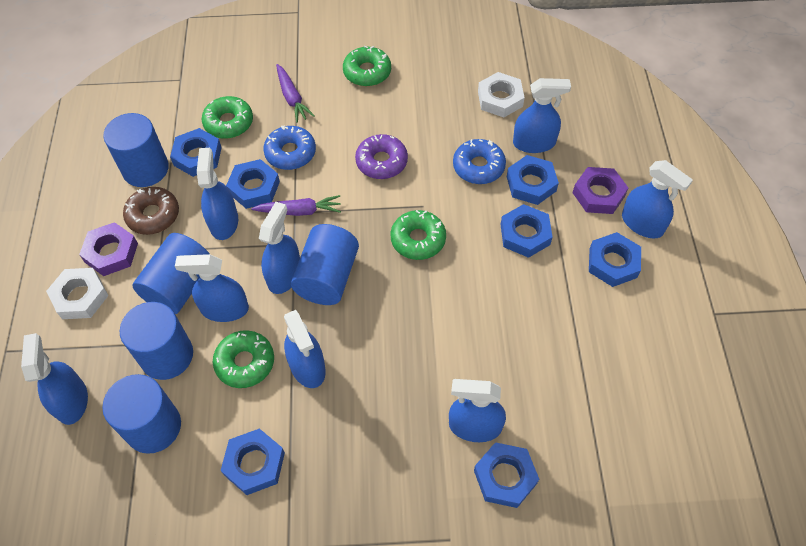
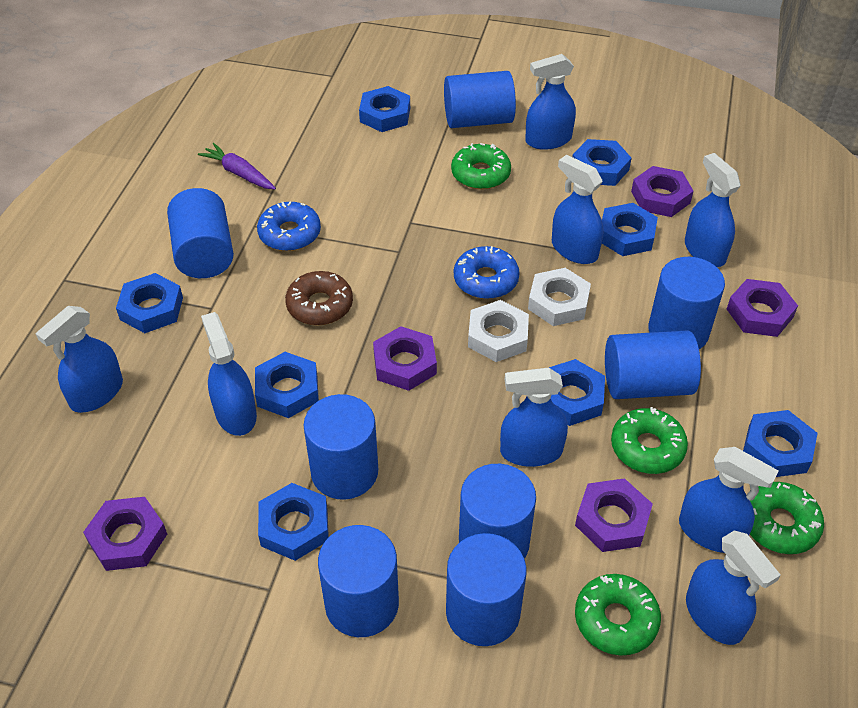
blue cylinder: 5 -> 8
blue nut: 7 -> 8
purple carrot: 2 -> 1
purple donut: 1 -> 0
purple nut: 2 -> 5

